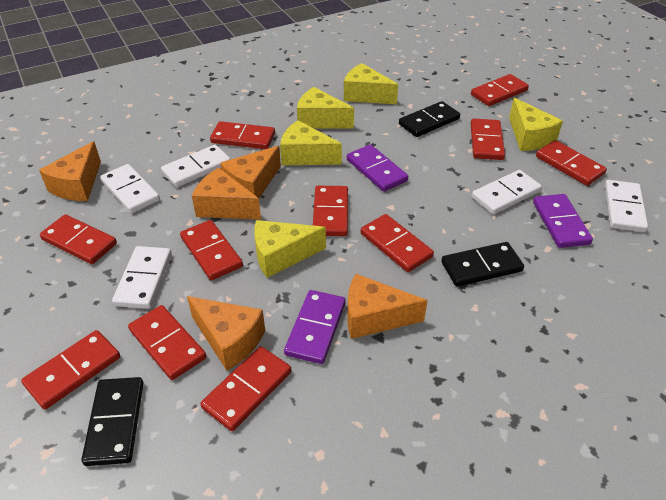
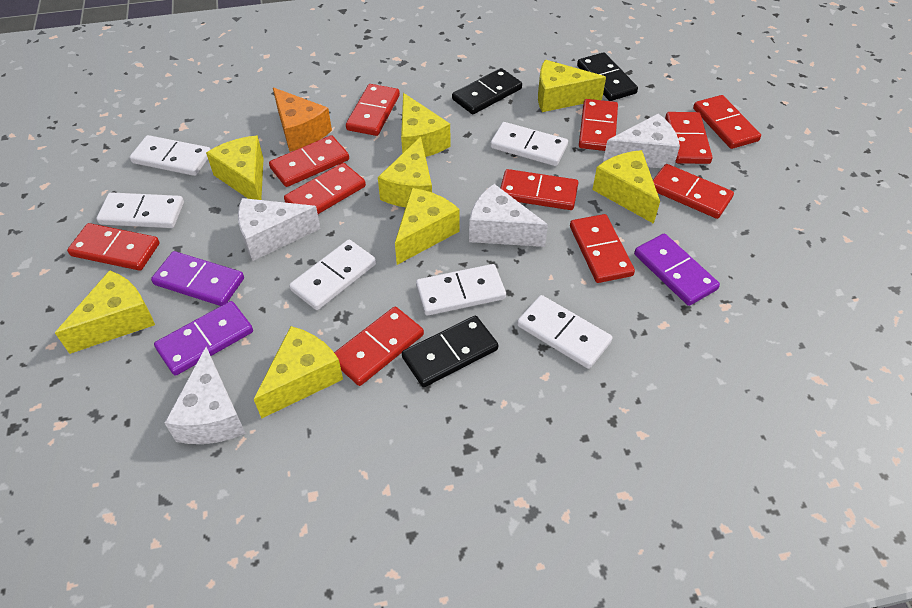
orange cheese: 5 -> 1
white cheese: 0 -> 4
white domino: 5 -> 6
yellow cheese: 5 -> 8

